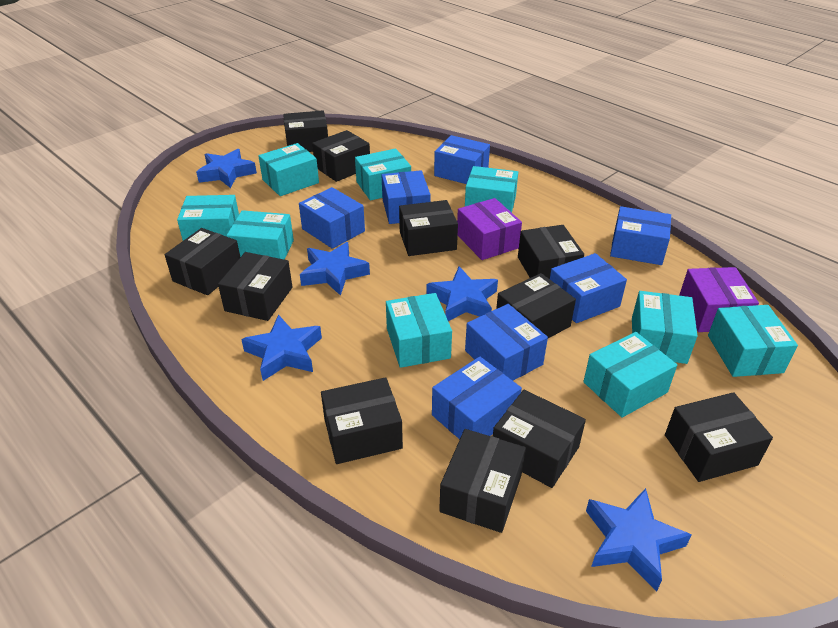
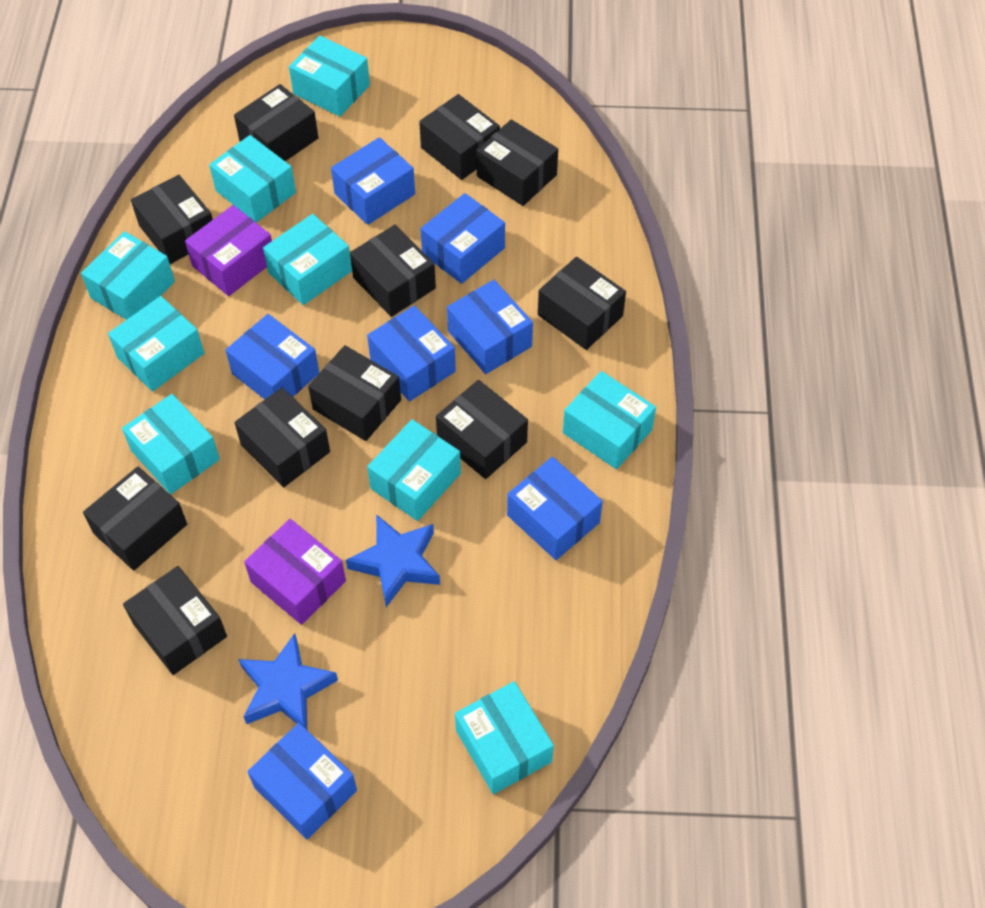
blue star: 5 -> 2

